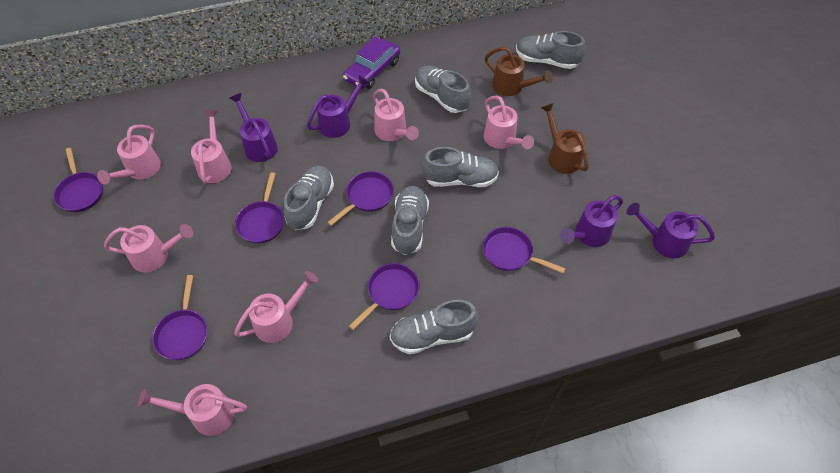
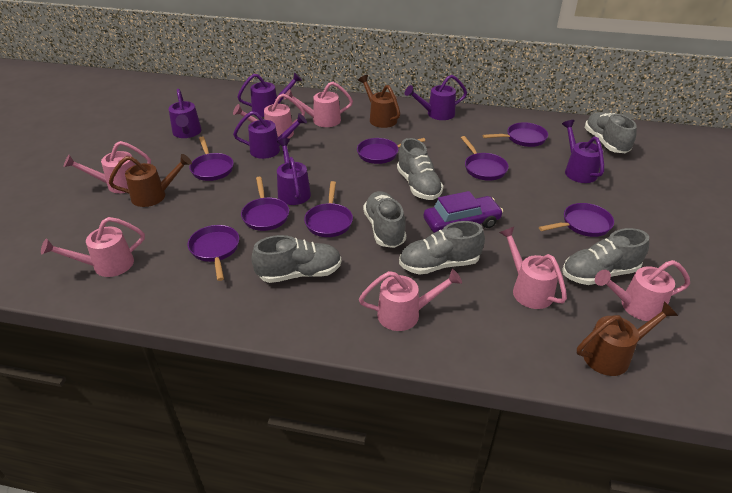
brown watering can: 2 -> 3
purple pan: 6 -> 8
purple watering can: 4 -> 6

